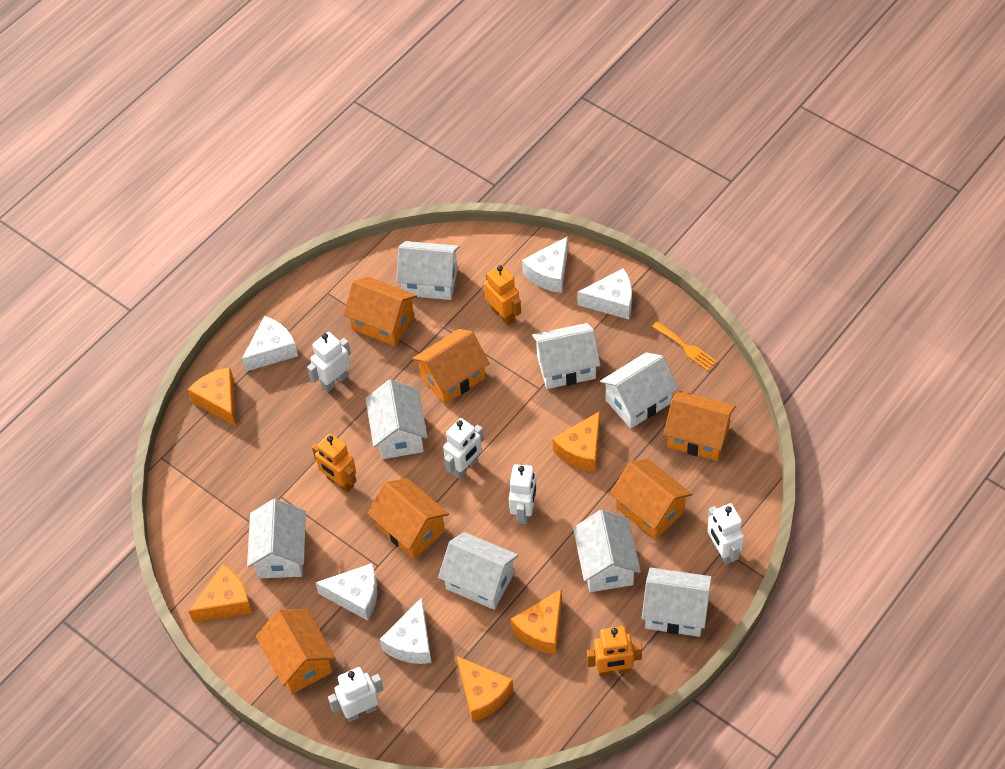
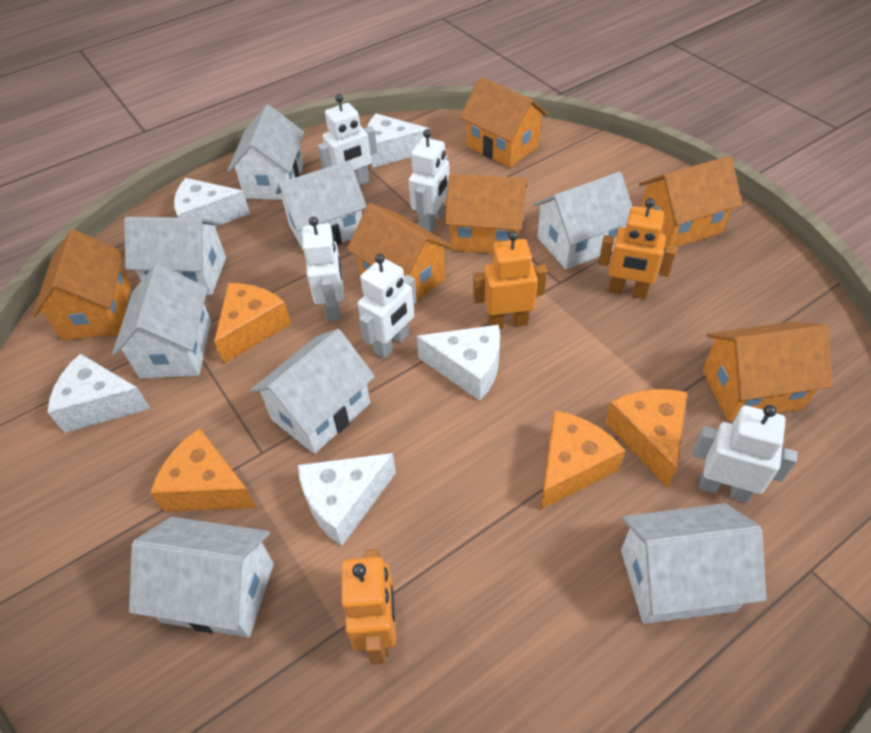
orange cheese: 5 -> 4
orange fork: 1 -> 0

